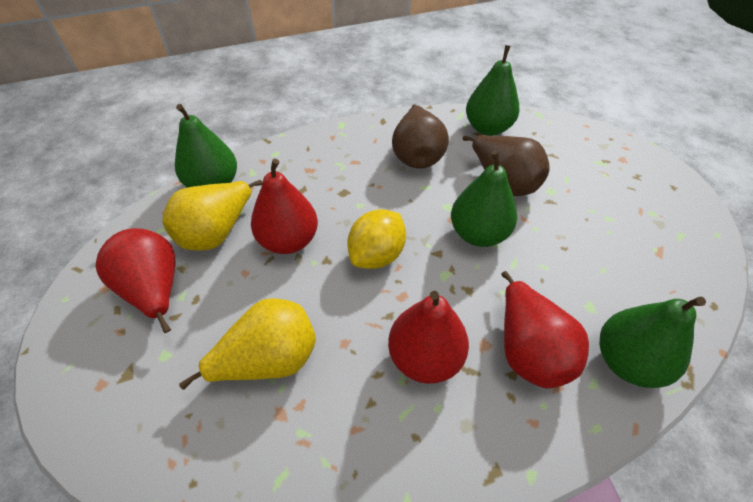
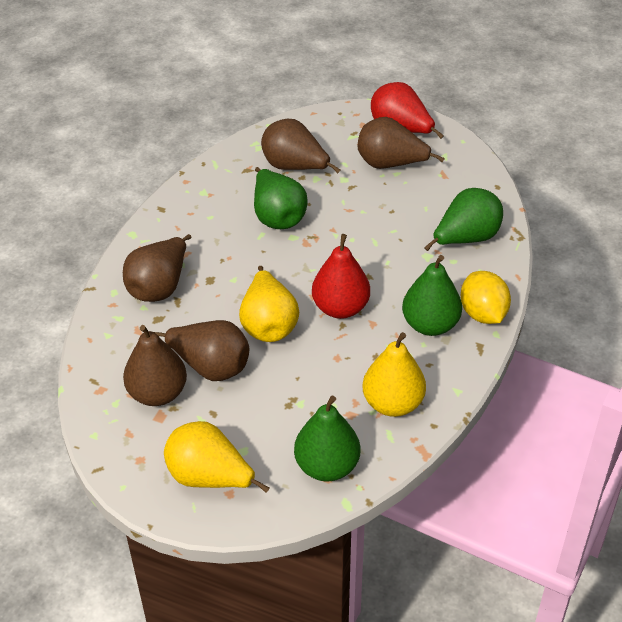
brown pear: 2 -> 5
red pear: 4 -> 2
yellow pear: 2 -> 3

